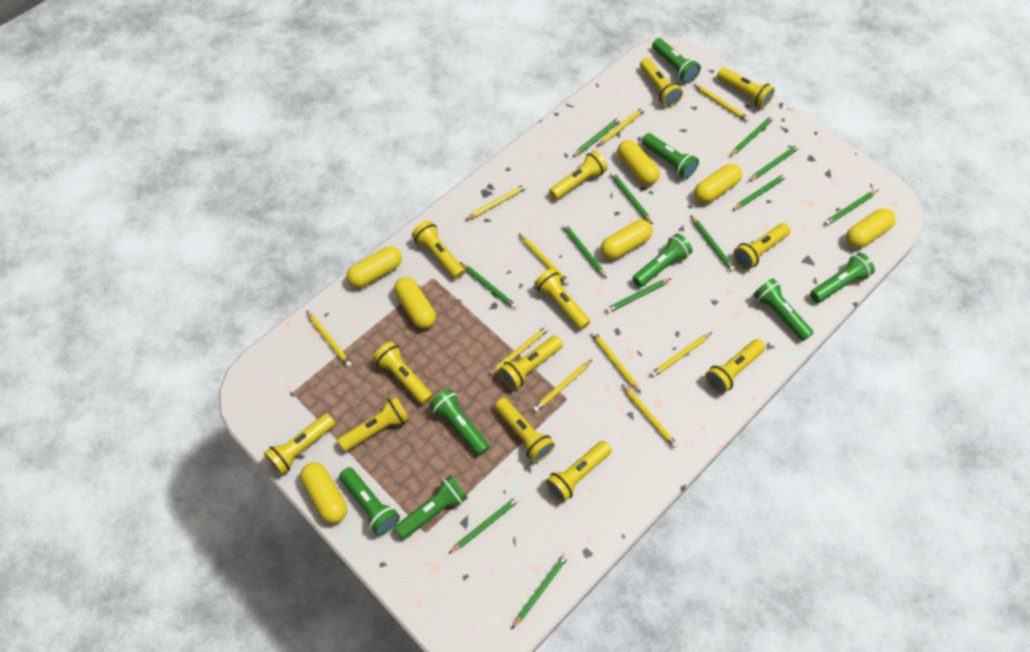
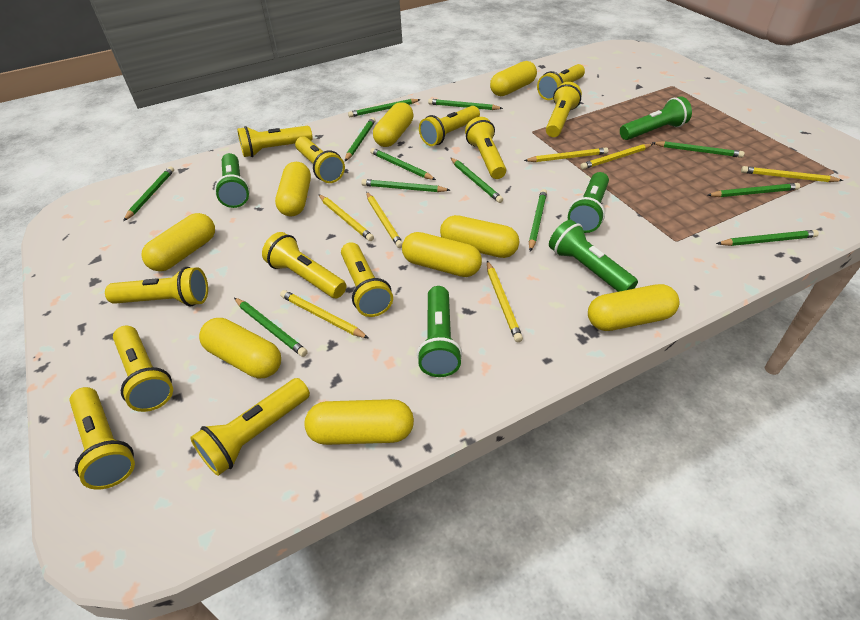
green flashlight: 8 -> 5
yellow capsule: 7 -> 9
yellow flashlight: 13 -> 12
yellow pencil: 10 -> 7

